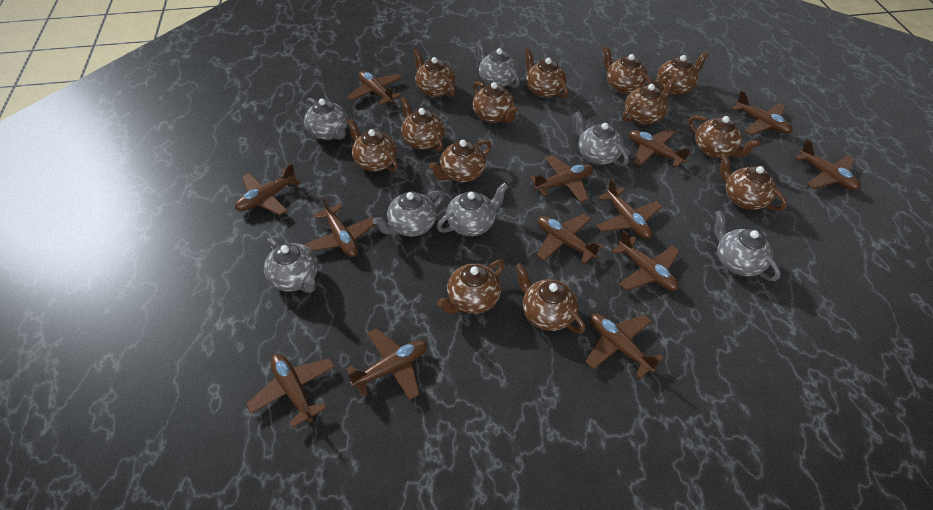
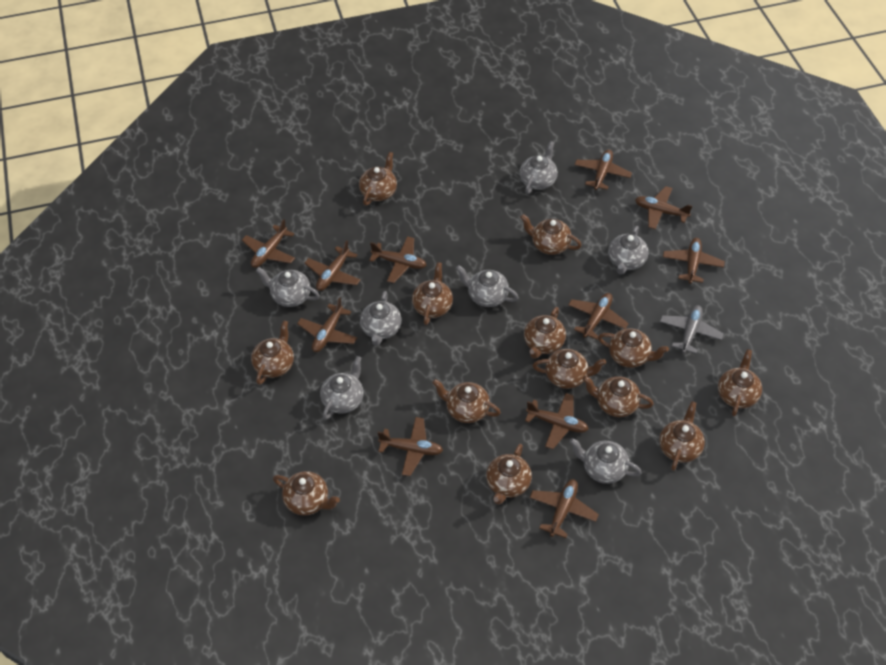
brown plane: 13 -> 11
grey plane: 0 -> 1

